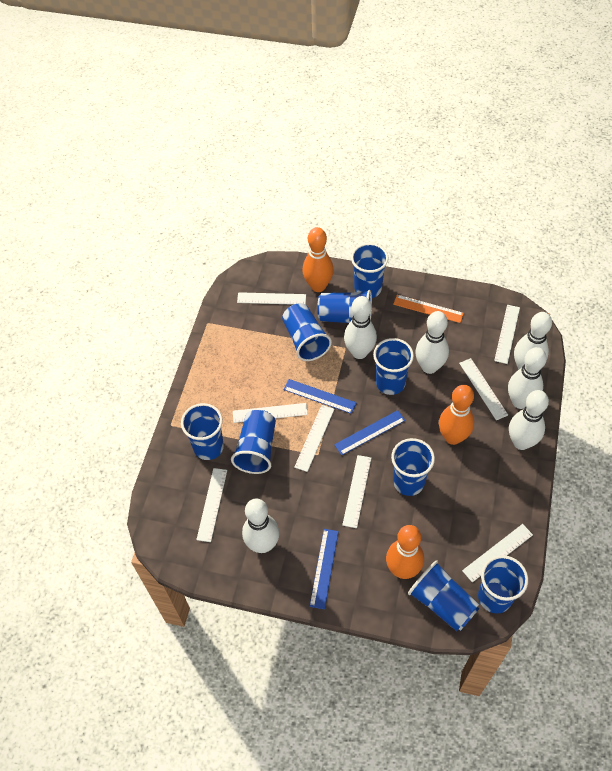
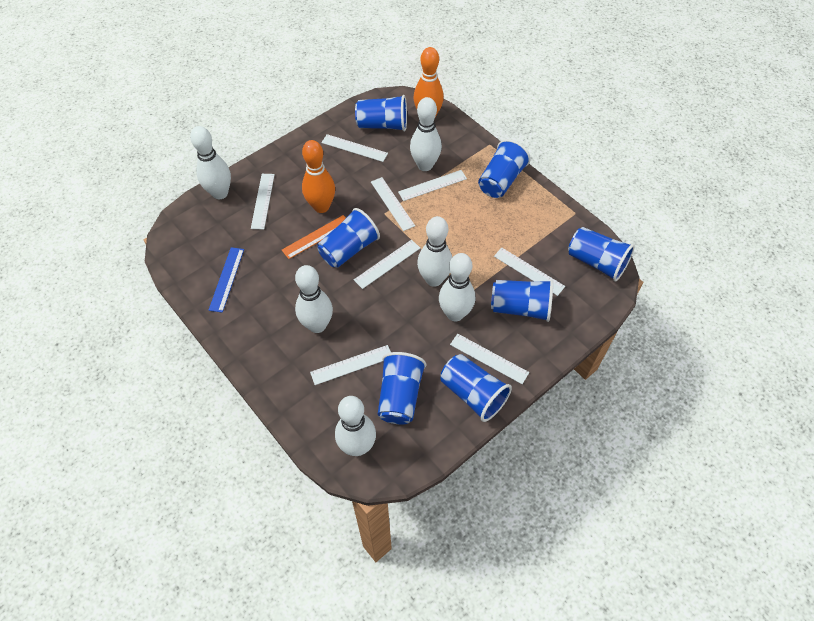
blue cup: 9 -> 7
blue ruler: 3 -> 1
orange bowling pin: 3 -> 2

